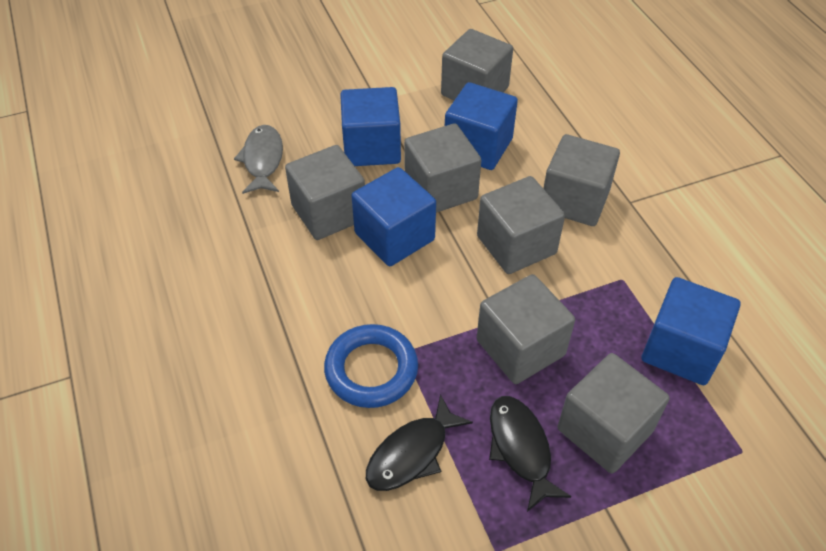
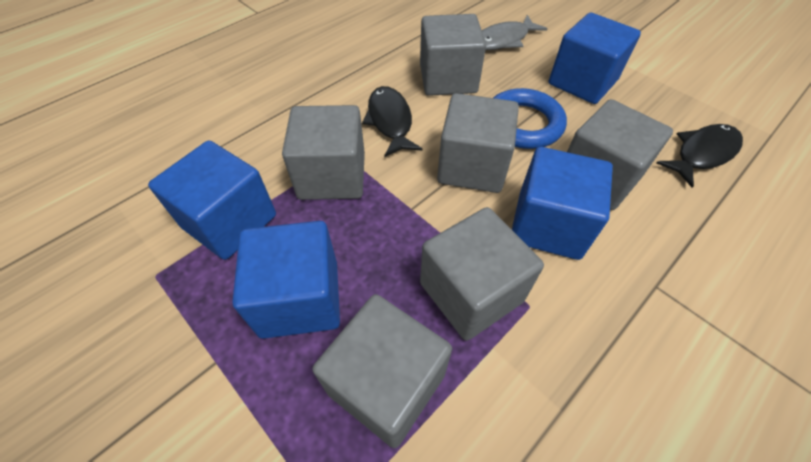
grey cube: 7 -> 6

